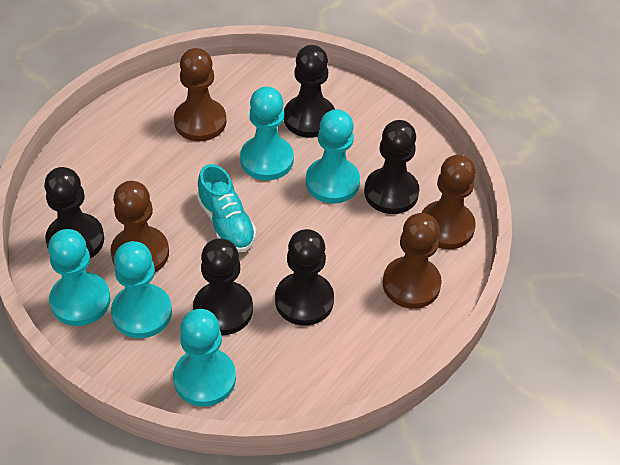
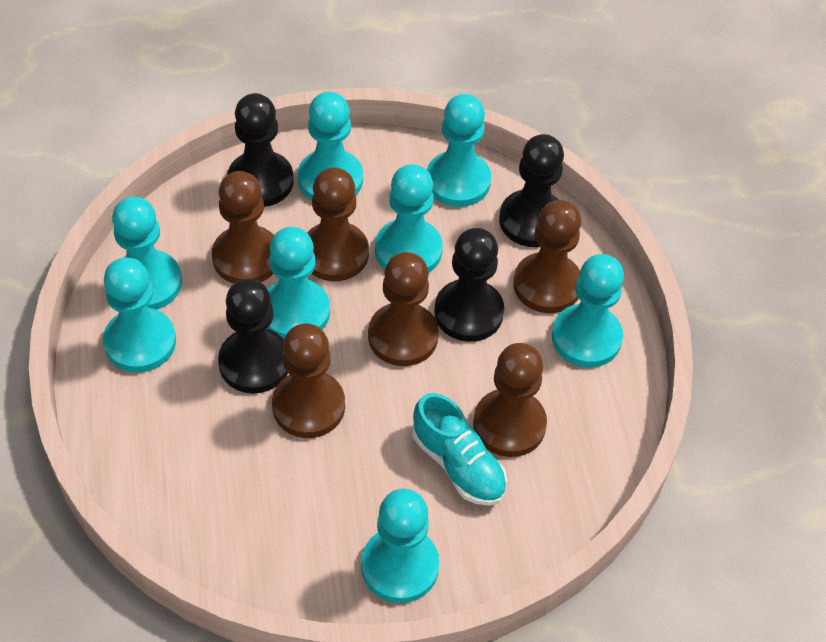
black pawn: 5 -> 4
brown pawn: 4 -> 6
turquoise pawn: 5 -> 8

